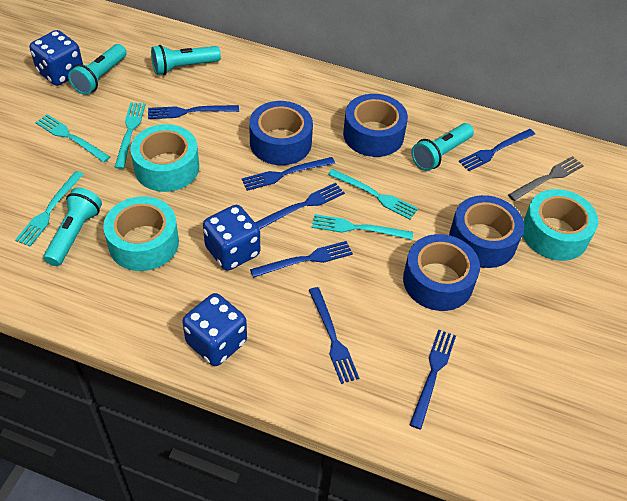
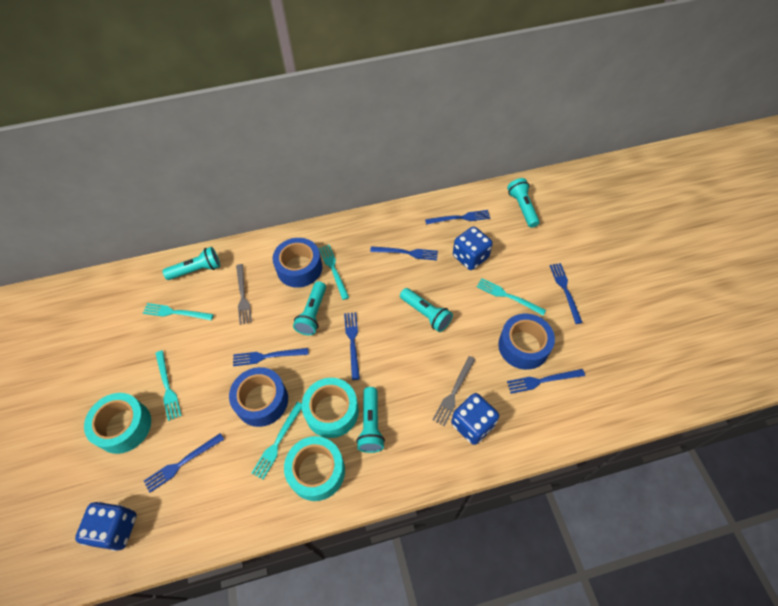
blue tape: 4 -> 3
grey fork: 1 -> 2
turquoise flashlight: 4 -> 5

